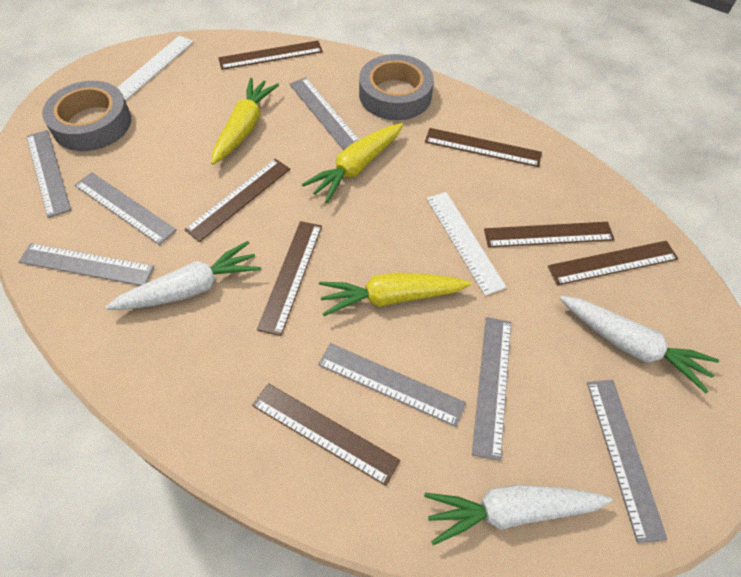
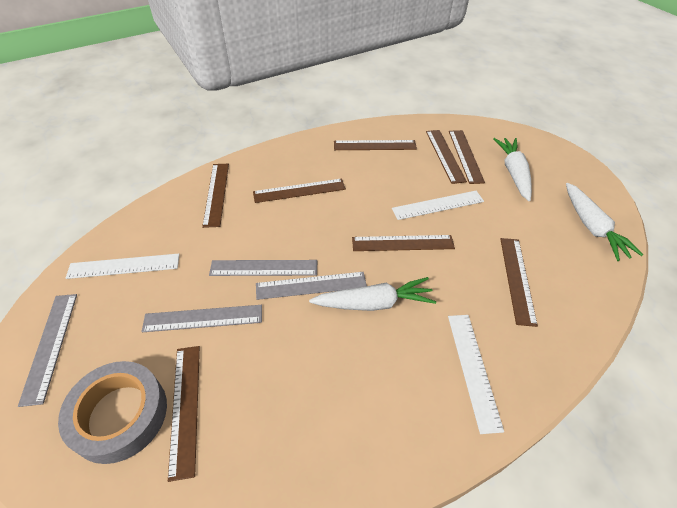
brown ruler: 7 -> 8
grey ruler: 7 -> 4
grey tape: 2 -> 1
white ruler: 2 -> 3
yellow carrot: 3 -> 0

